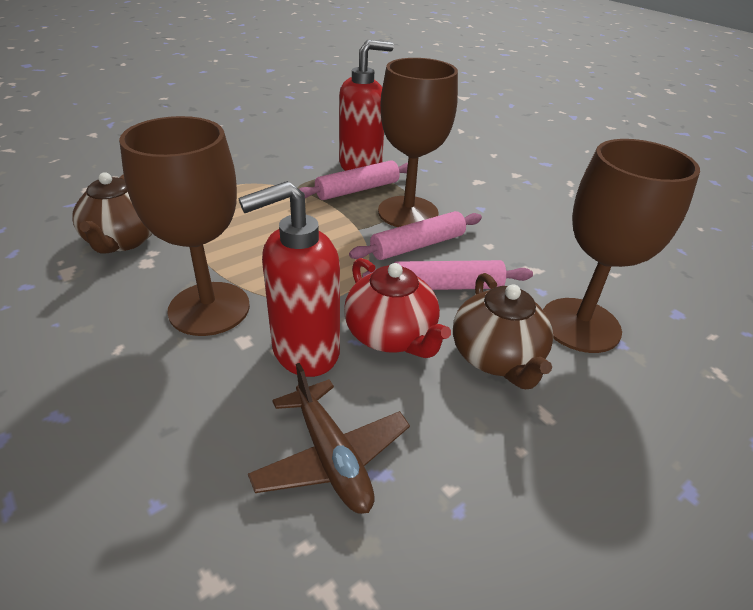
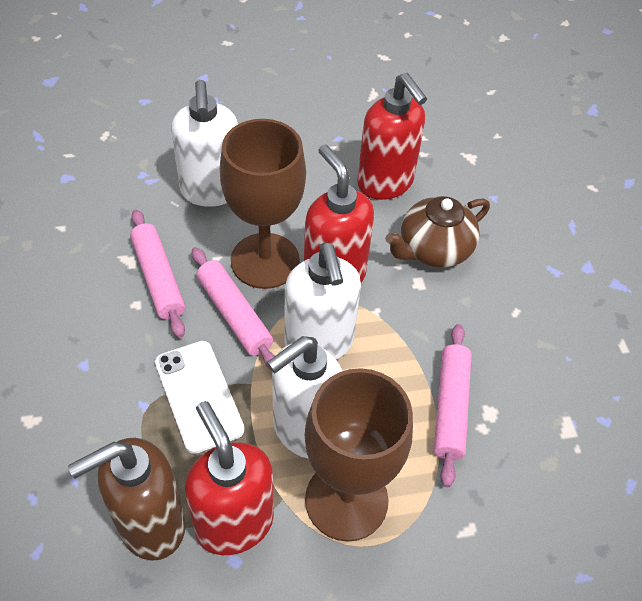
brown goblet: 3 -> 2
brown plane: 1 -> 0
brown soap dispenser: 0 -> 1
brown teapot: 2 -> 1
red soap dispenser: 2 -> 3
red teapot: 1 -> 0
white phone: 0 -> 1
white soap dispenser: 0 -> 3

